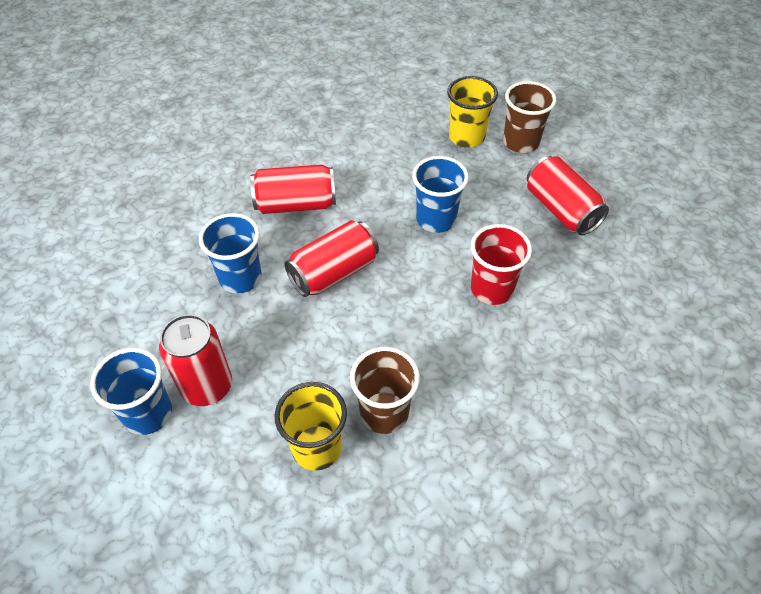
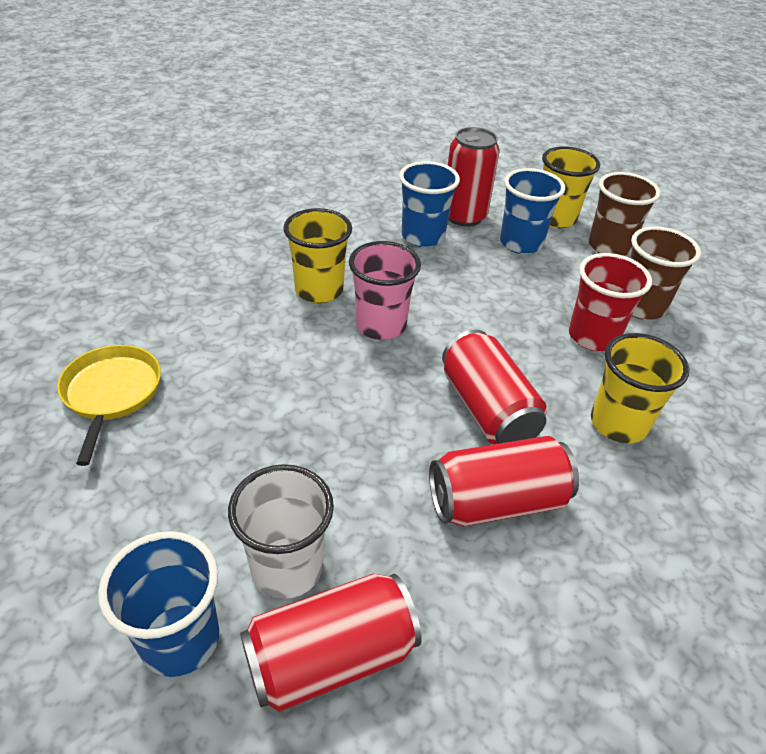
pink cup: 0 -> 1
white cup: 0 -> 1
yellow cup: 2 -> 3
yellow pan: 0 -> 1

